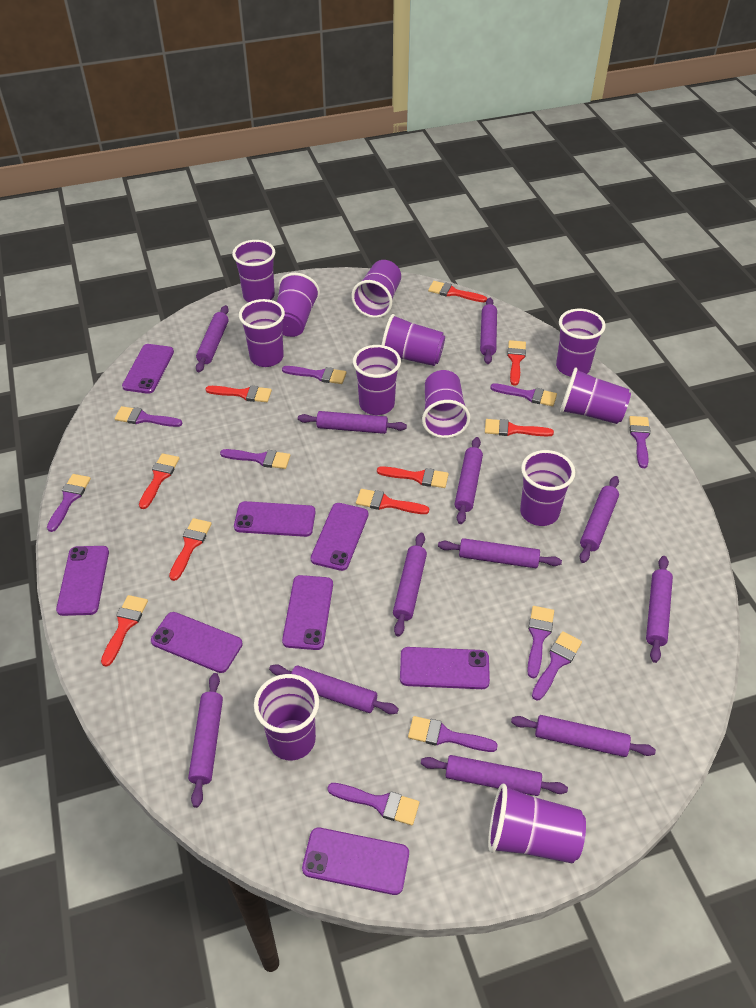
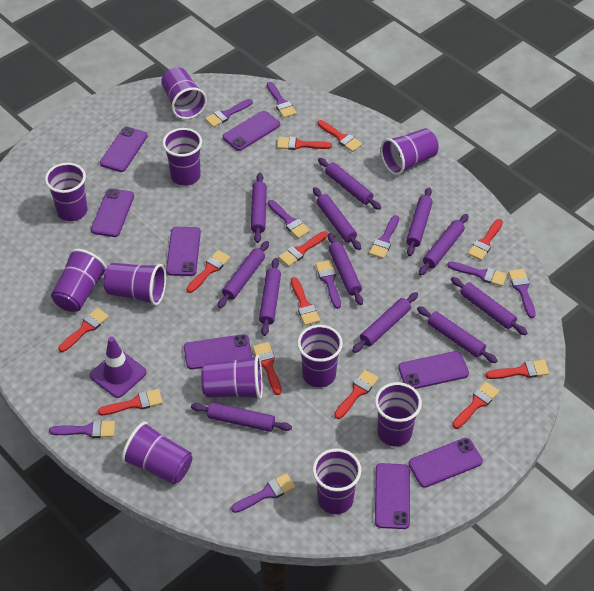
purple brush: 10 -> 9
purple cup: 12 -> 11
purple traffic cone: 0 -> 1
red brush: 9 -> 12

